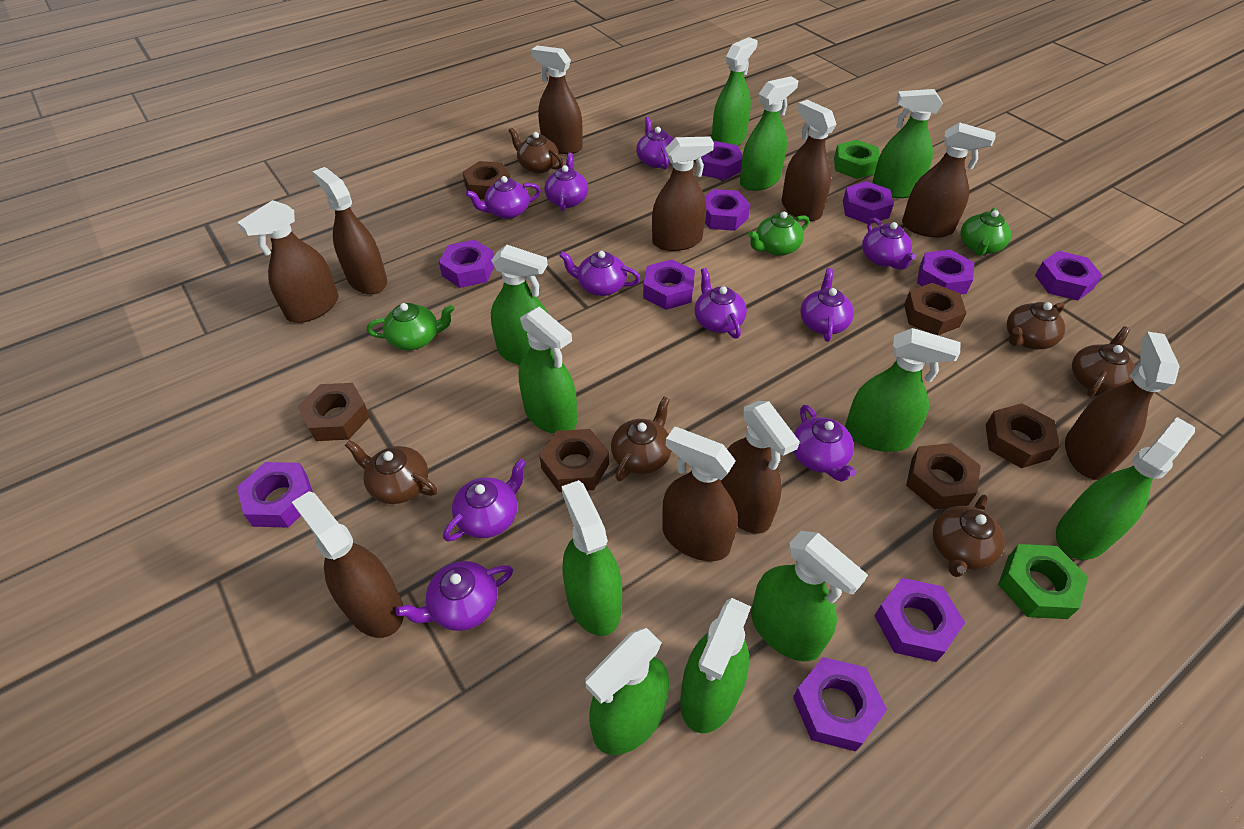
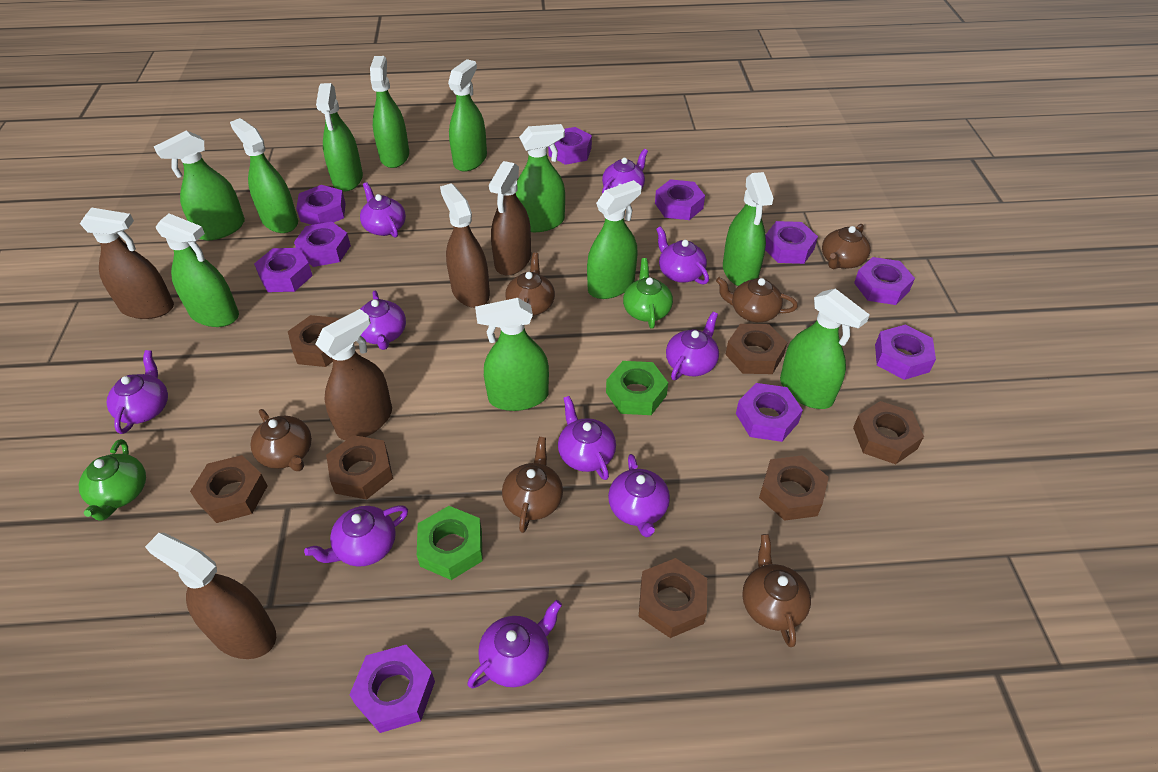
brown nut: 6 -> 7
brown spray bottle: 10 -> 5
green teapot: 3 -> 2

